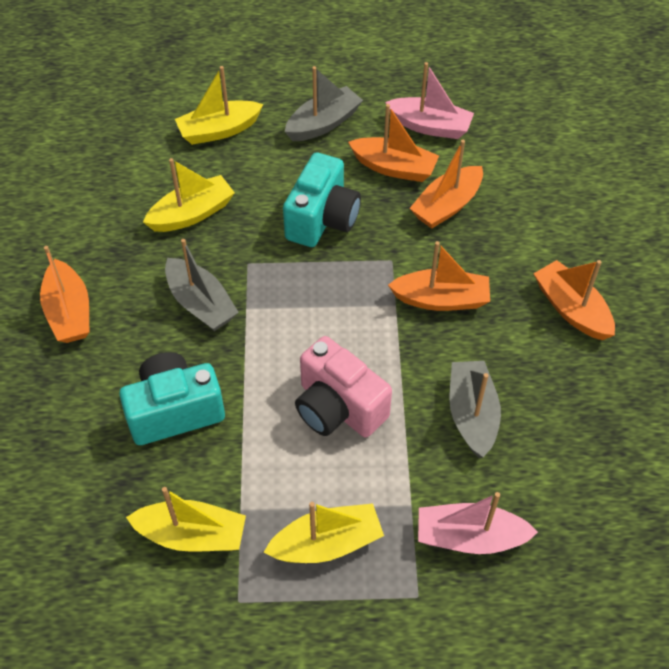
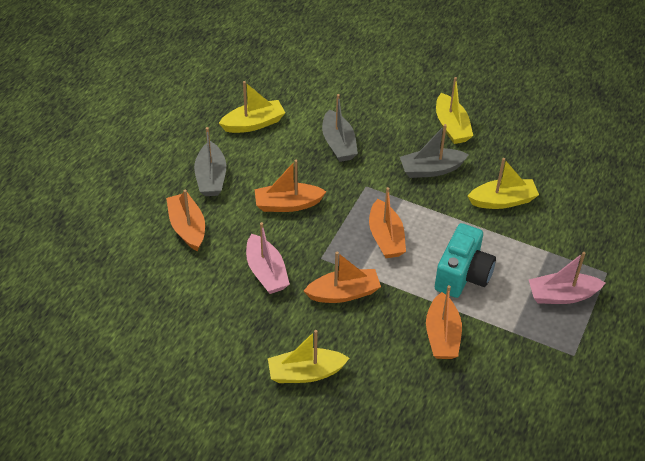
pink camera: 1 -> 0
turquoise camera: 2 -> 1

